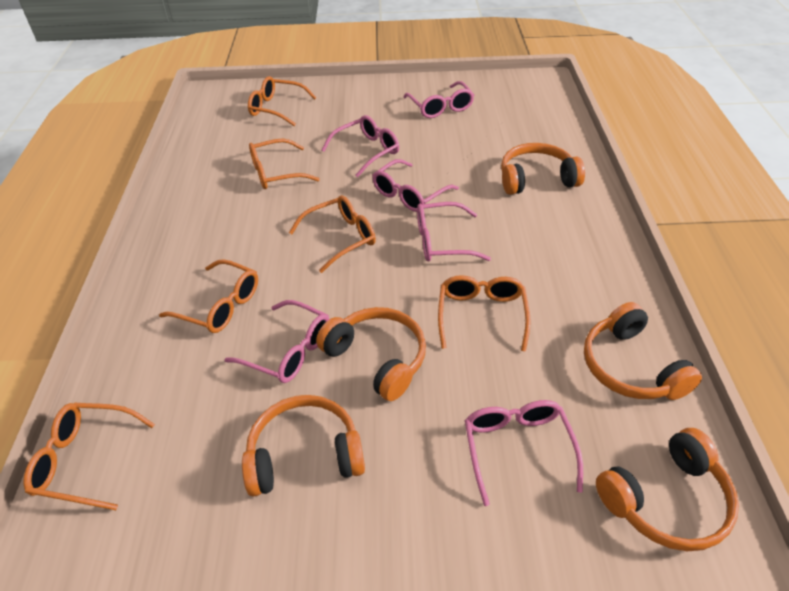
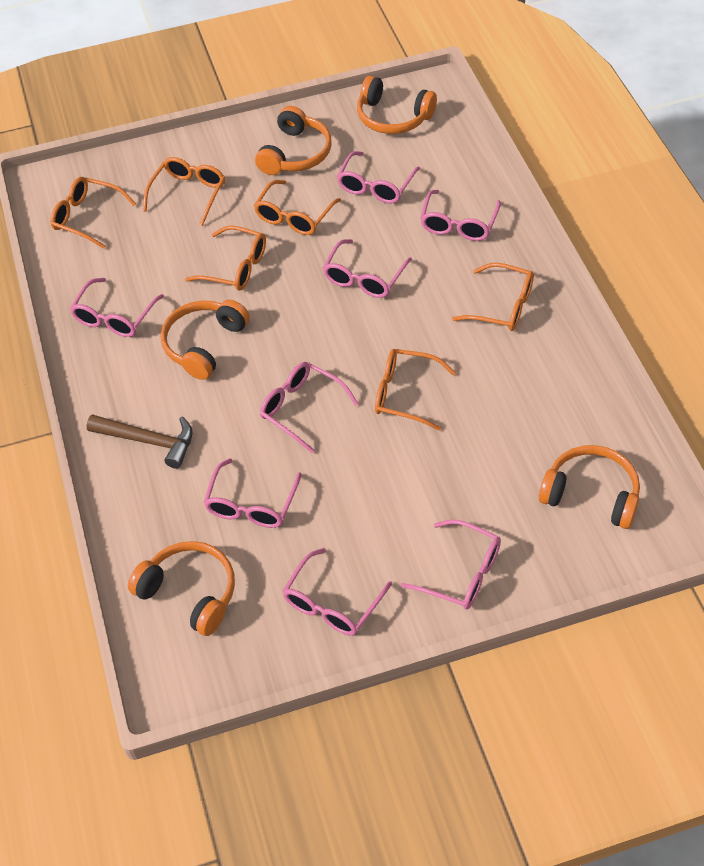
brown hammer: 0 -> 1
pink glasses: 6 -> 8

